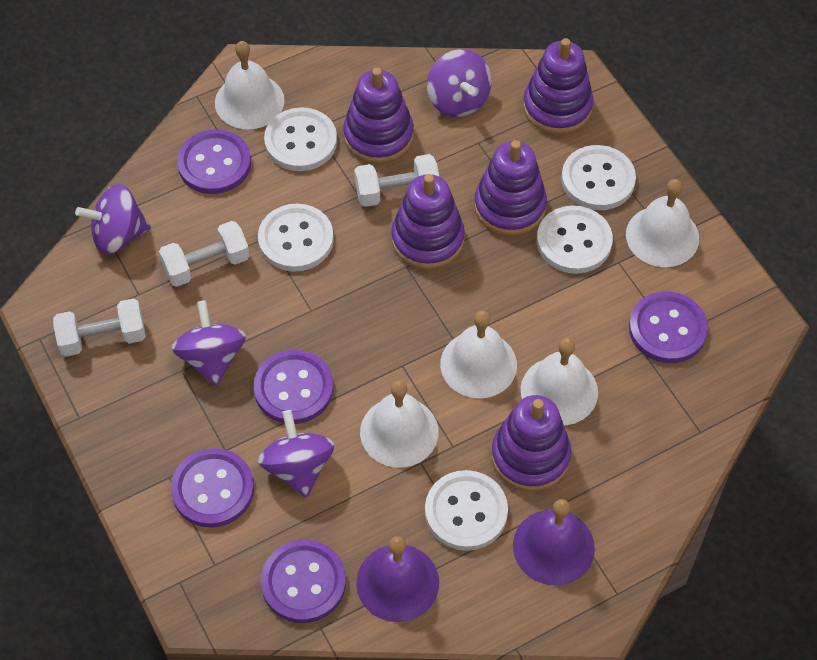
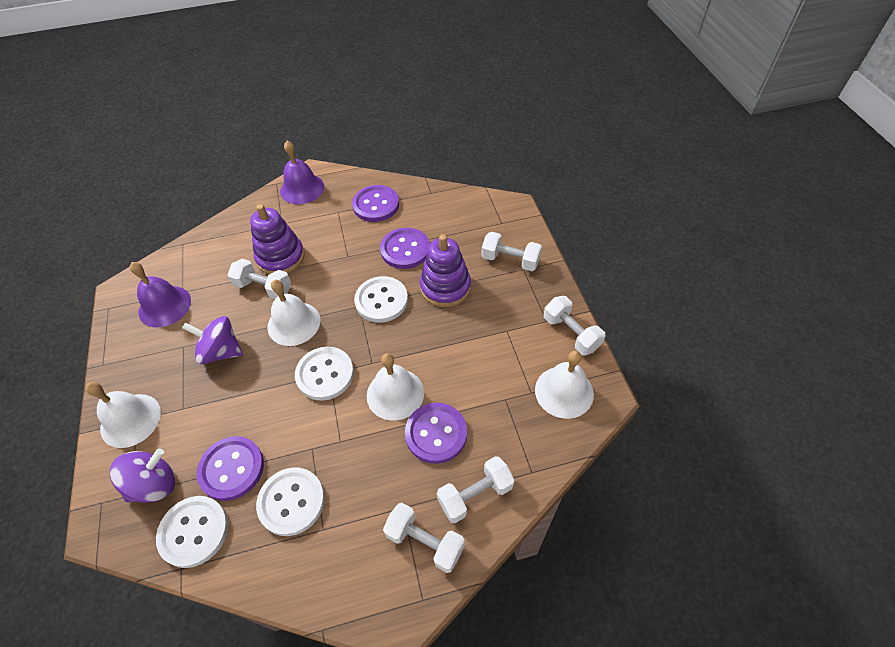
purple button: 5 -> 4
purple spinning top: 4 -> 2
purple stacking toy: 5 -> 2
white bell: 5 -> 4
white button: 5 -> 4
white dumbbell: 3 -> 5

